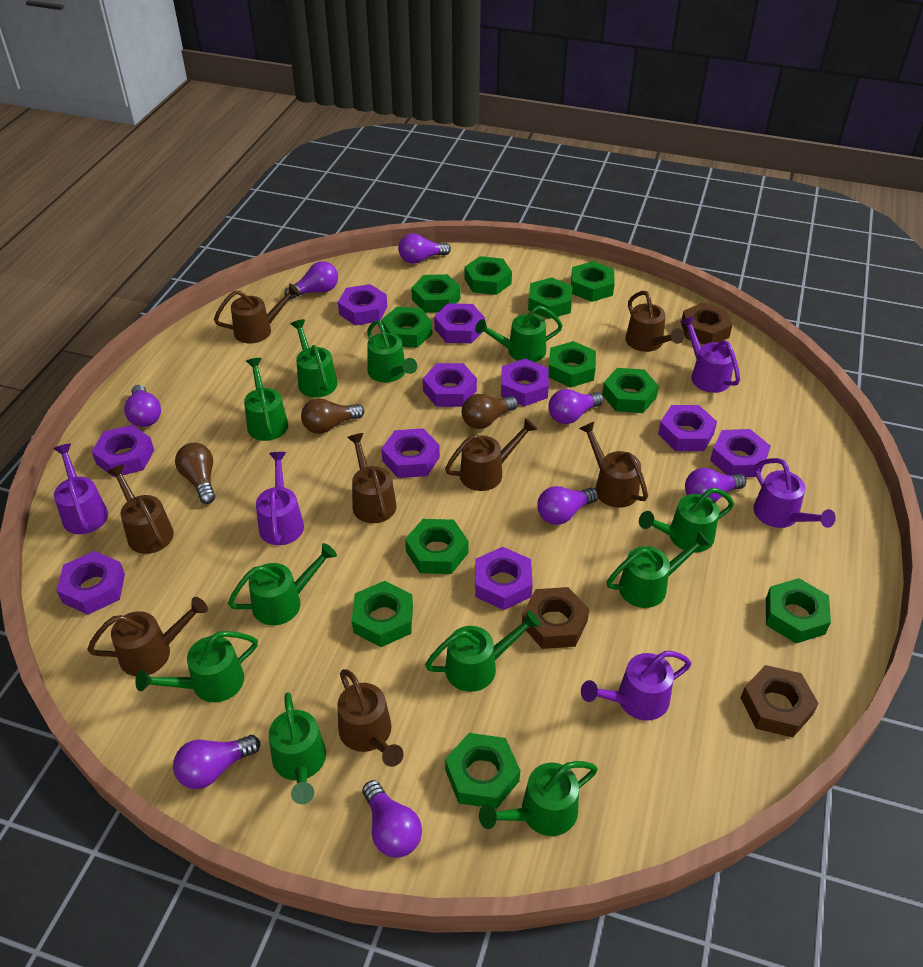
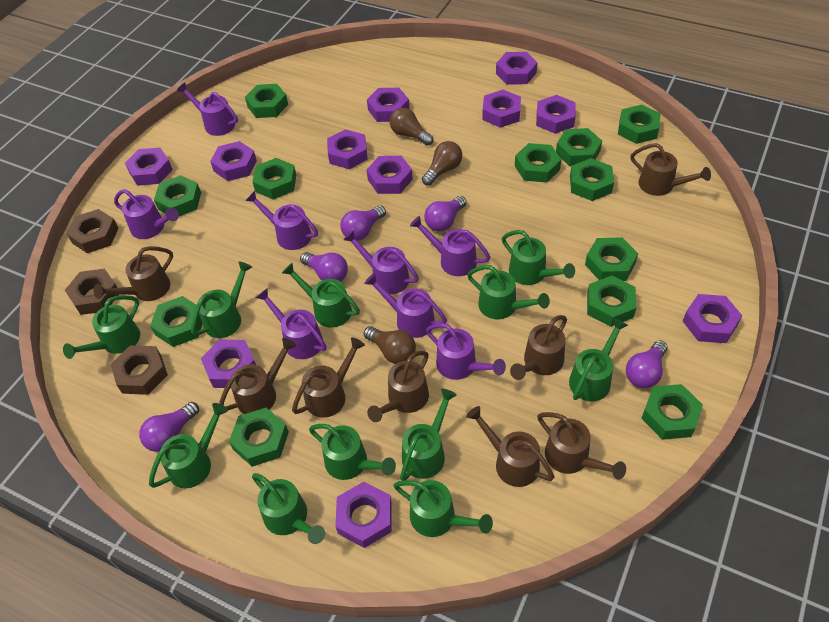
green nut: 11 -> 12
purple light bulb: 8 -> 5
purple nut: 10 -> 11
purple watering can: 5 -> 8

